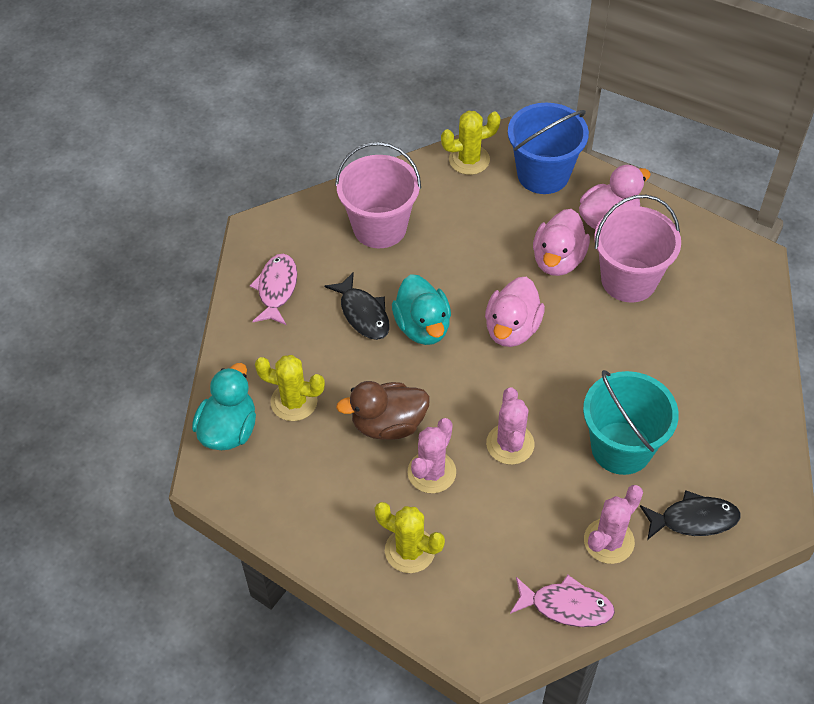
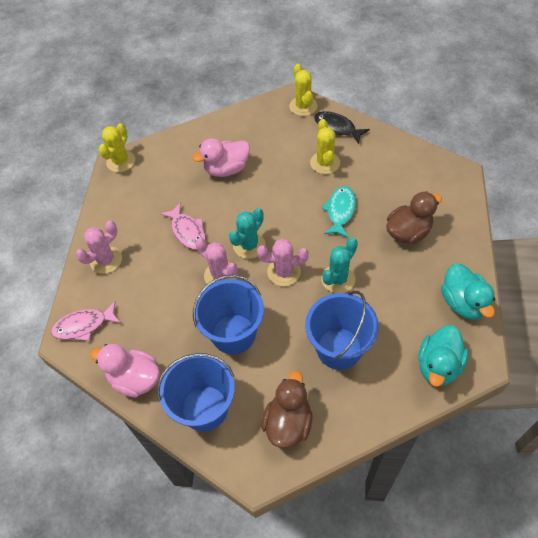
black fish: 2 -> 1
blue bucket: 1 -> 3
brown duck: 1 -> 2
pink bucket: 2 -> 0
pink duck: 3 -> 2
turquoise bucket: 1 -> 0
turquoise cactus: 0 -> 2
turquoise fish: 0 -> 1

